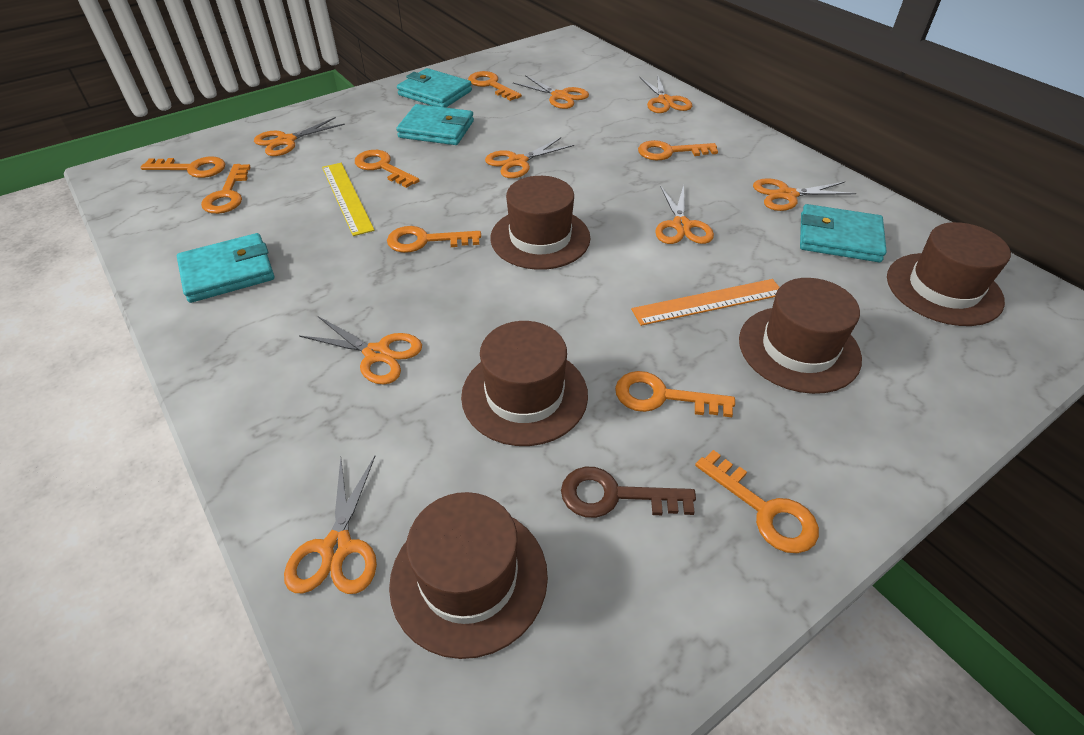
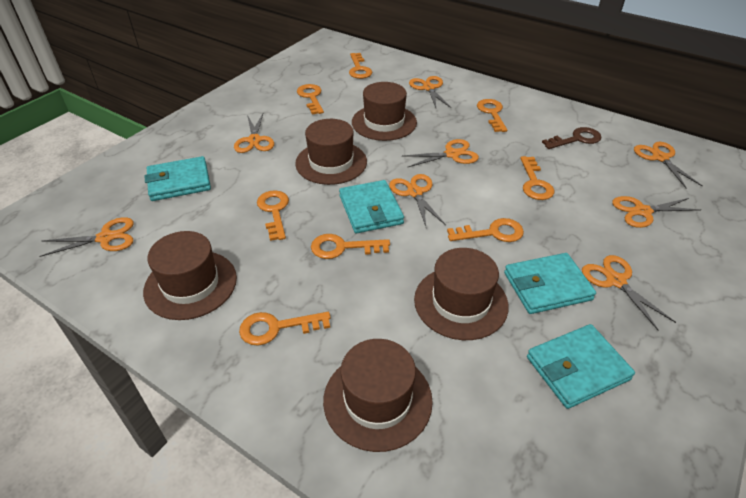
orange ruler: 1 -> 0
yellow ruler: 1 -> 0

